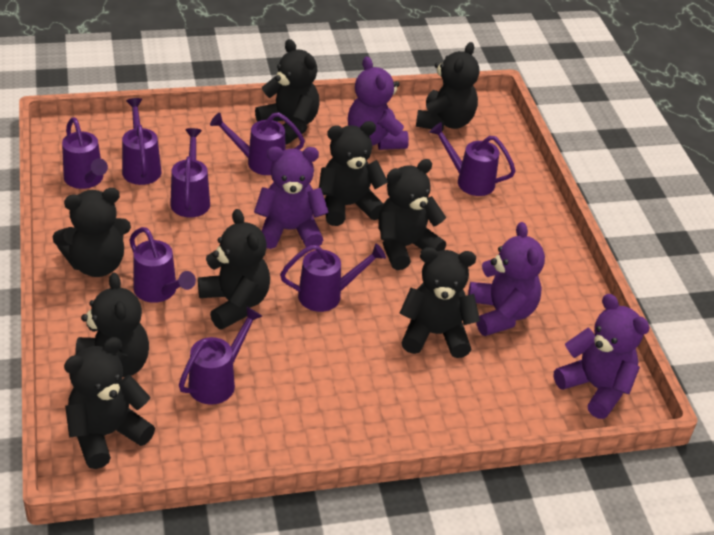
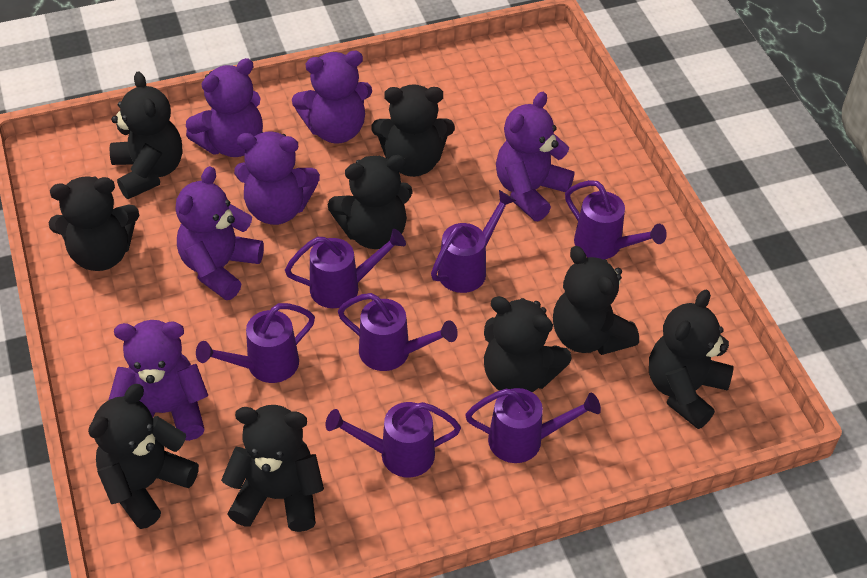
purple teddy bear: 4 -> 6
purple watering can: 8 -> 7

